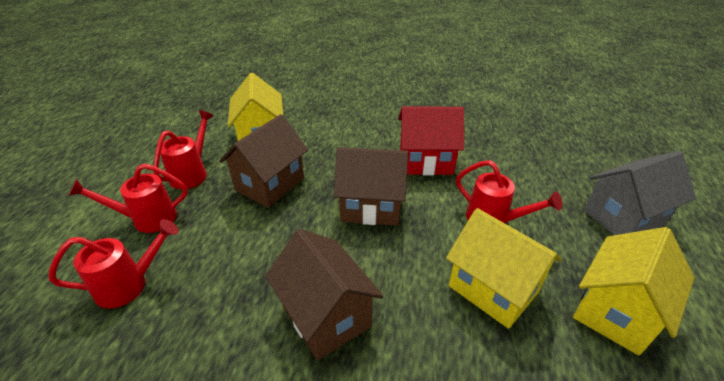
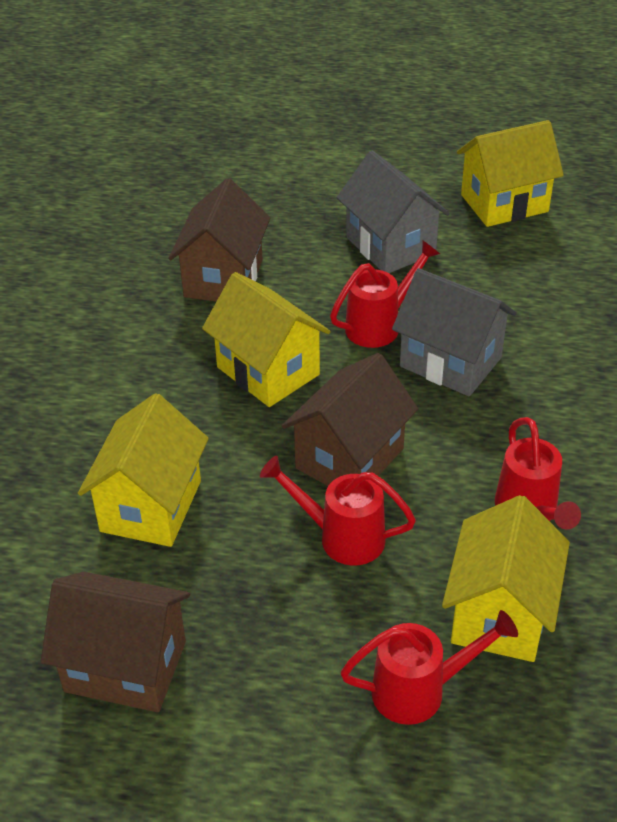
grey house: 1 -> 2
red house: 1 -> 0
yellow house: 3 -> 4

